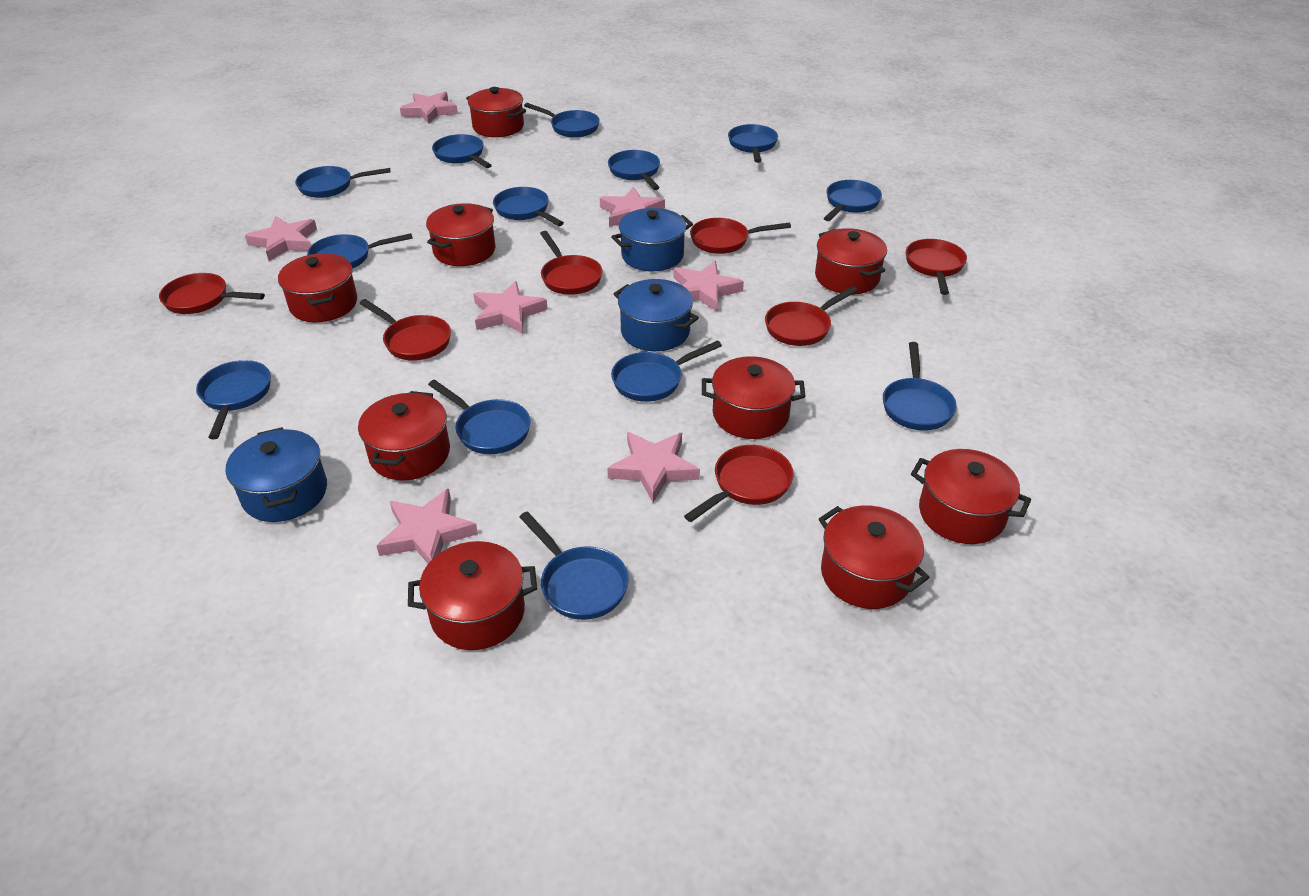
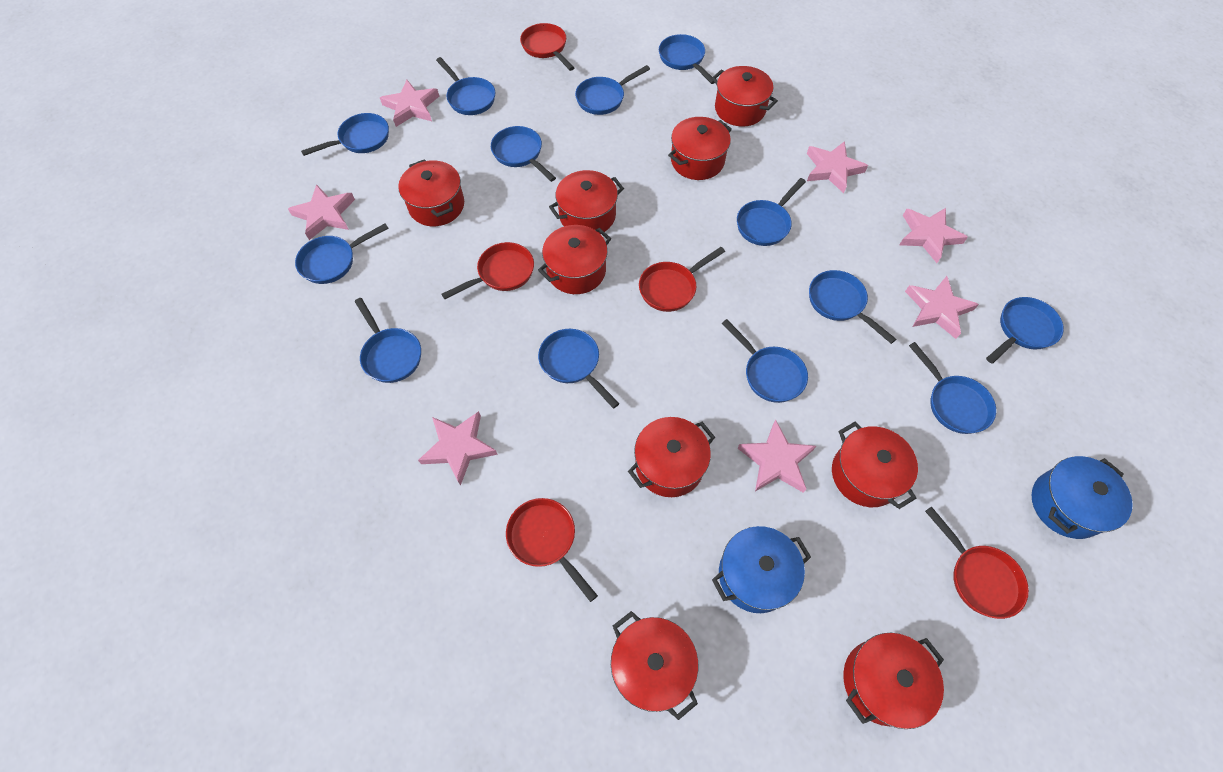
blue pot: 3 -> 2
red pan: 7 -> 5

